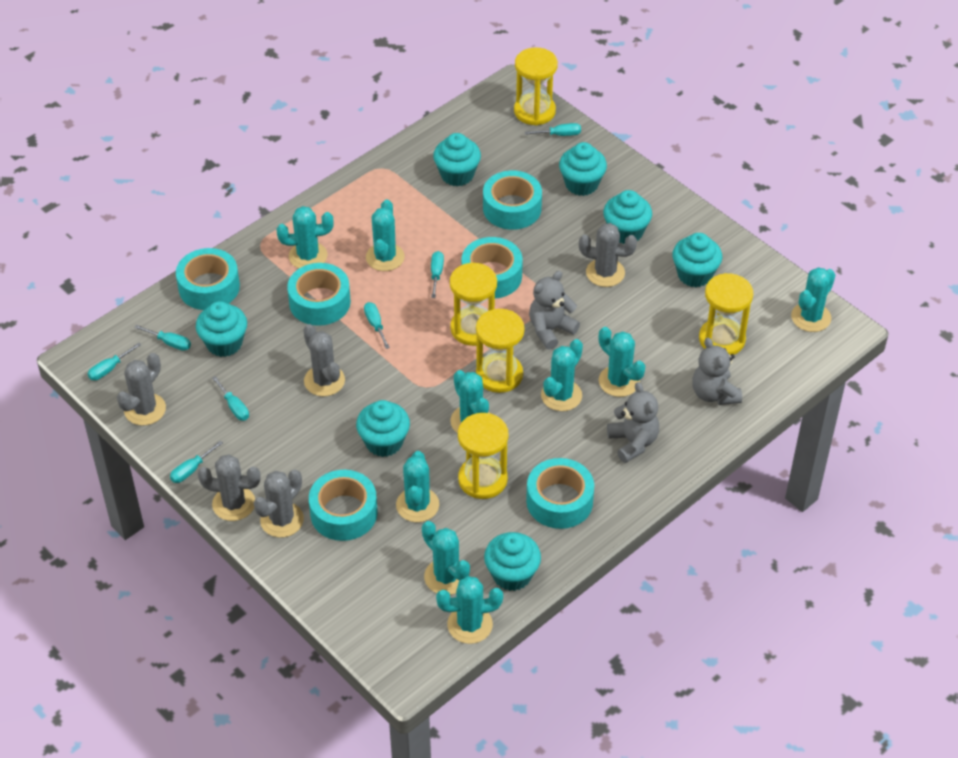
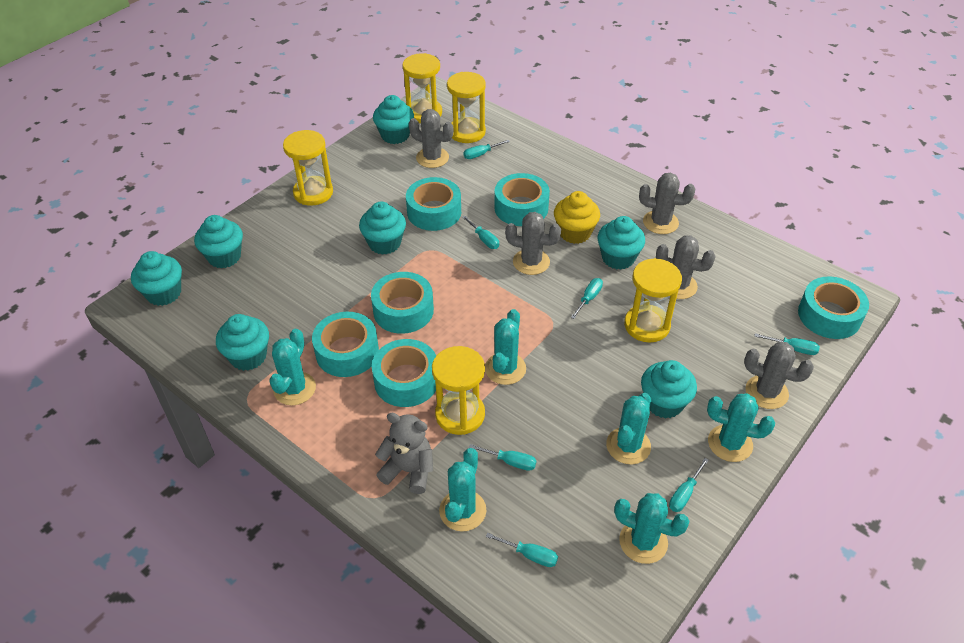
grey teddy bear: 3 -> 1
turquoise cactus: 9 -> 6
yellow cupcake: 0 -> 1

